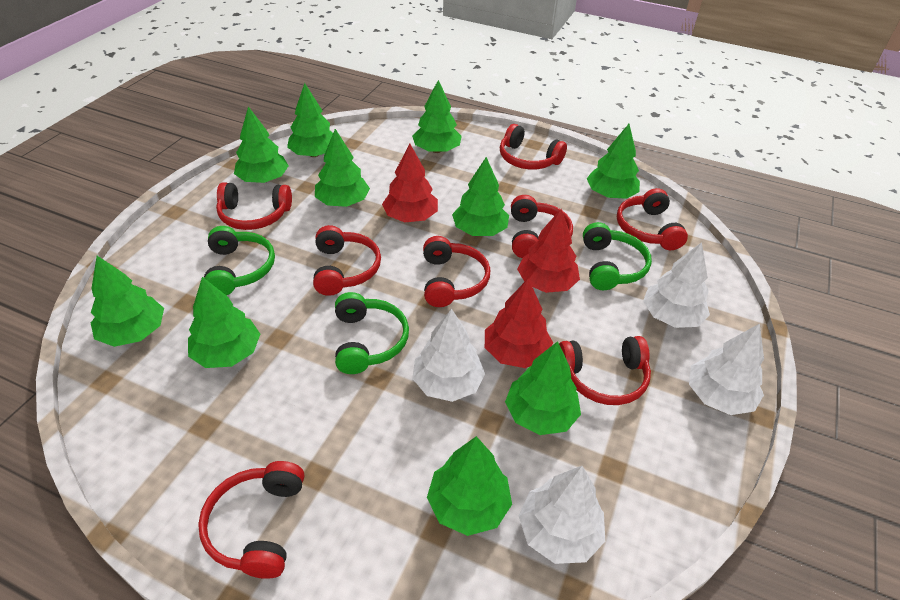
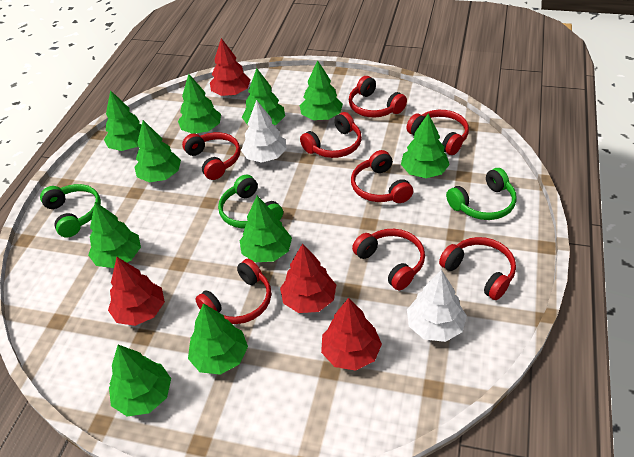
red tree: 3 -> 4
white tree: 4 -> 2

